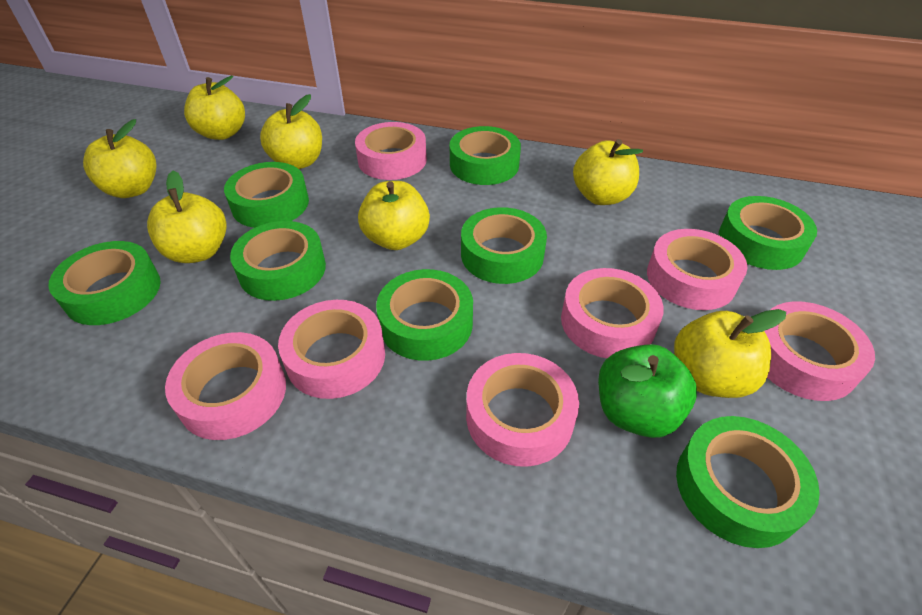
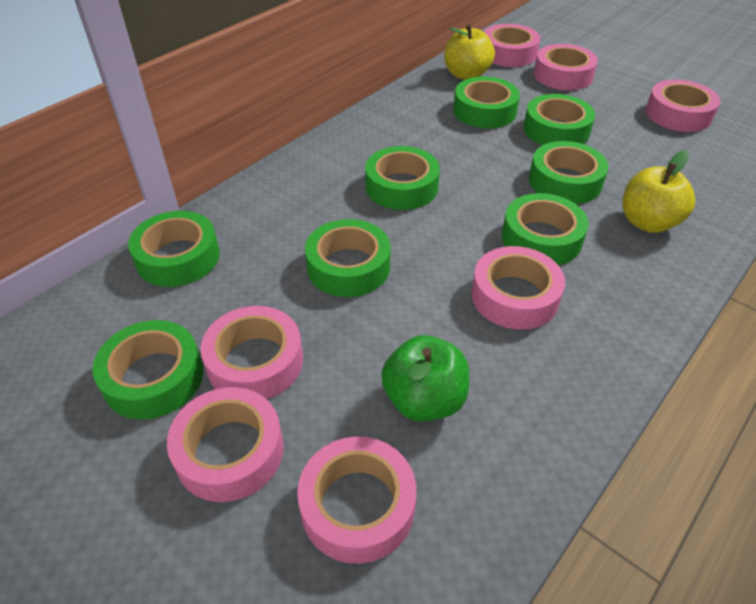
yellow apple: 7 -> 2

